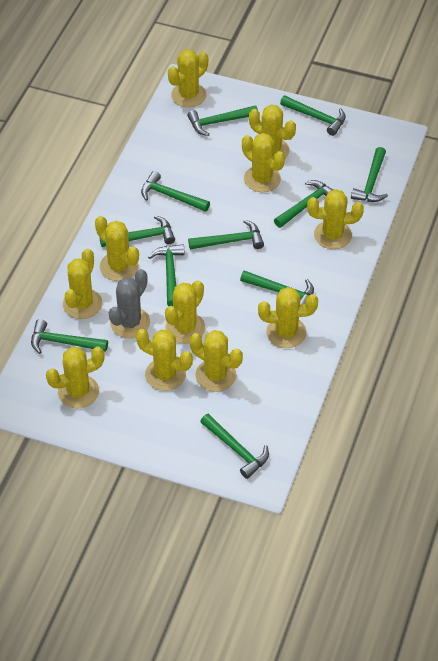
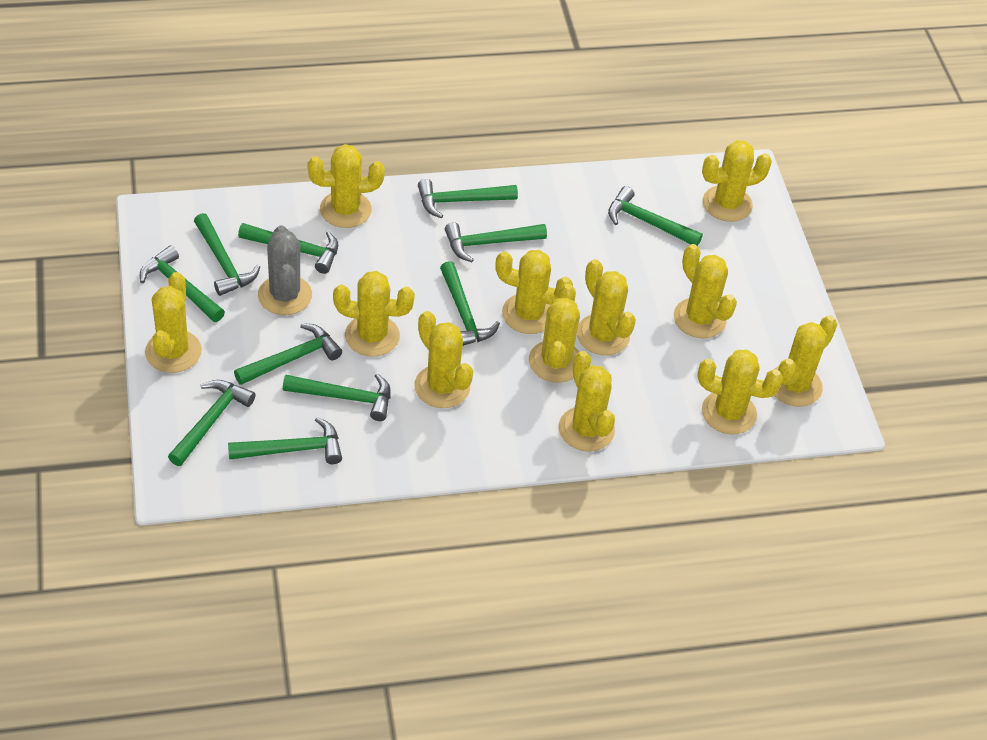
yellow cactus: 11 -> 12

